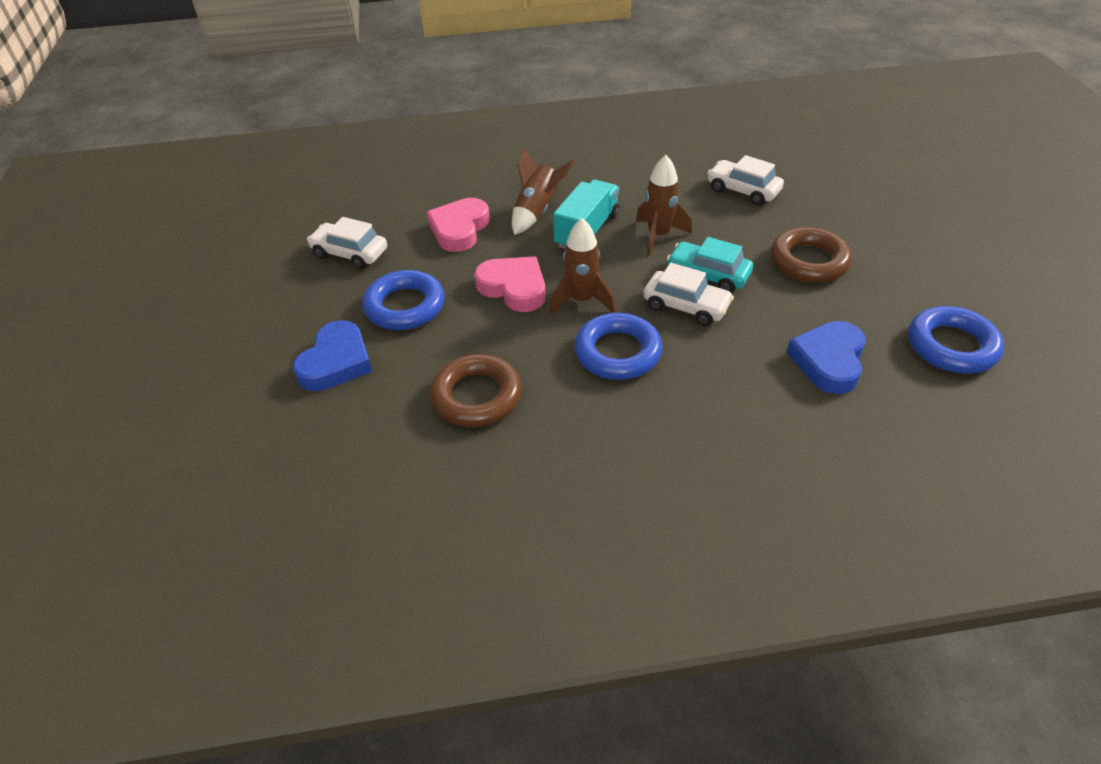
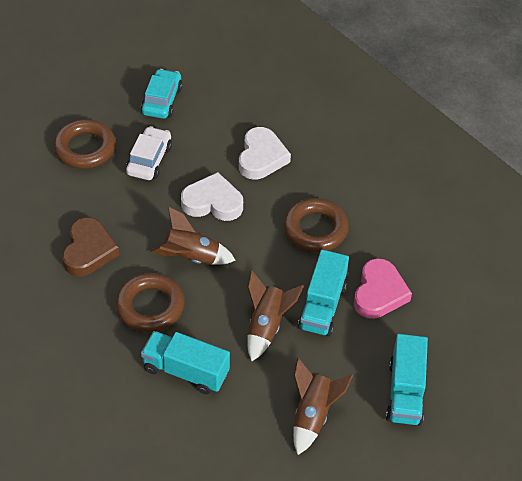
blue heart: 2 -> 0
blue ring: 3 -> 0
brown heart: 0 -> 1
brown ring: 2 -> 3
pink heart: 2 -> 1
turquoise truck: 1 -> 3
white car: 3 -> 1
white heart: 0 -> 2

